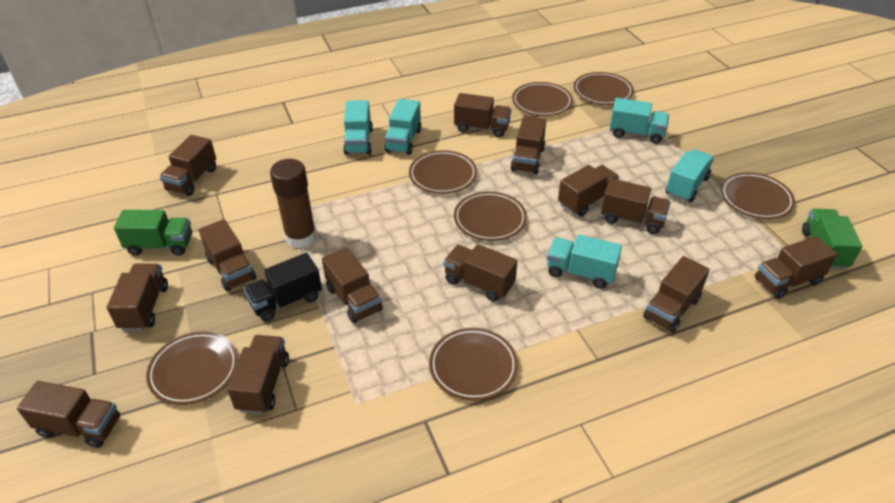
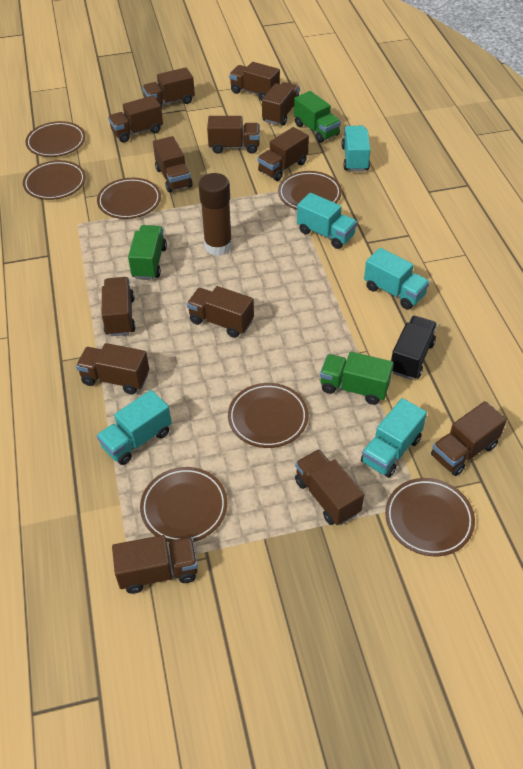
green truck: 2 -> 3

